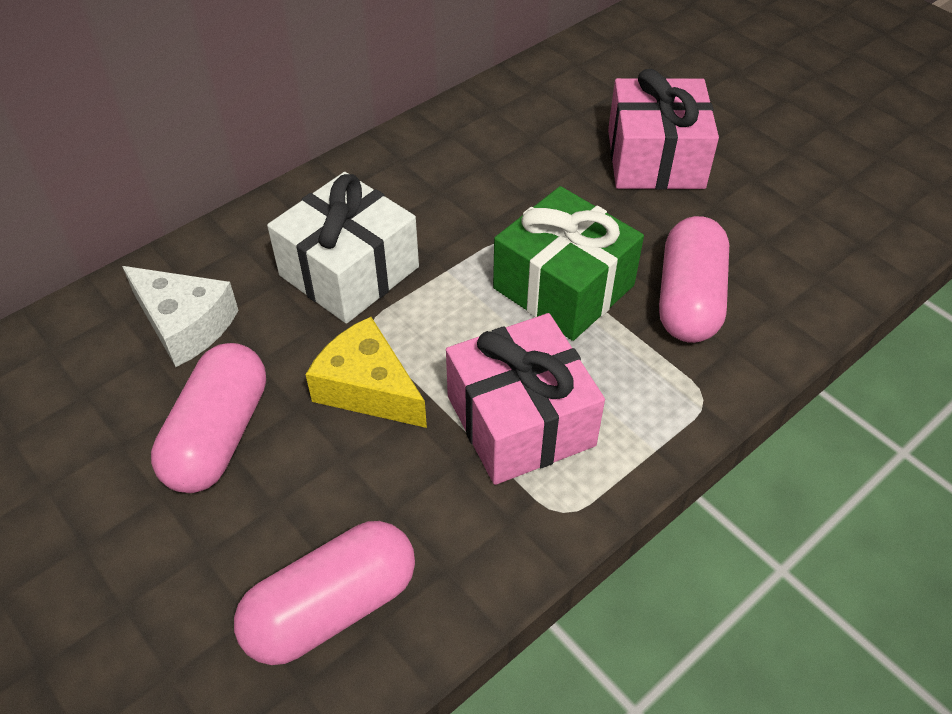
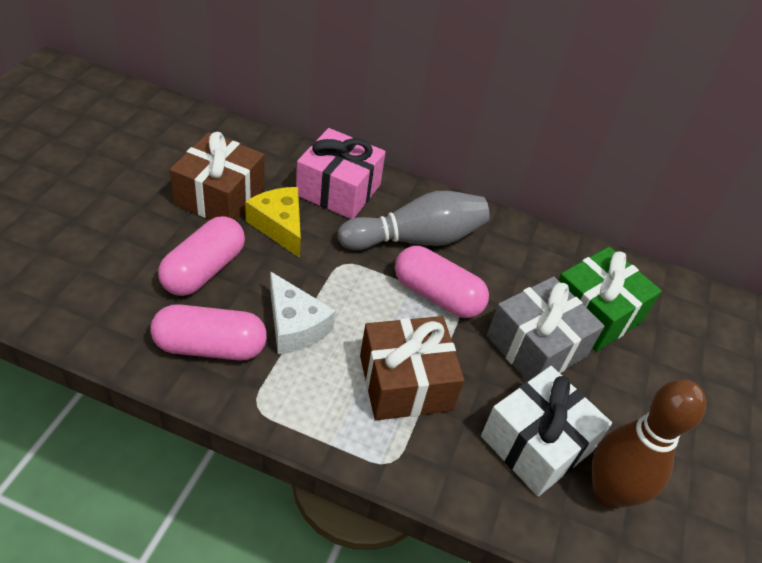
brown bowling pin: 0 -> 1
brown gift: 0 -> 2
grey bowling pin: 0 -> 1
grey gift: 0 -> 1
pink gift: 2 -> 1

